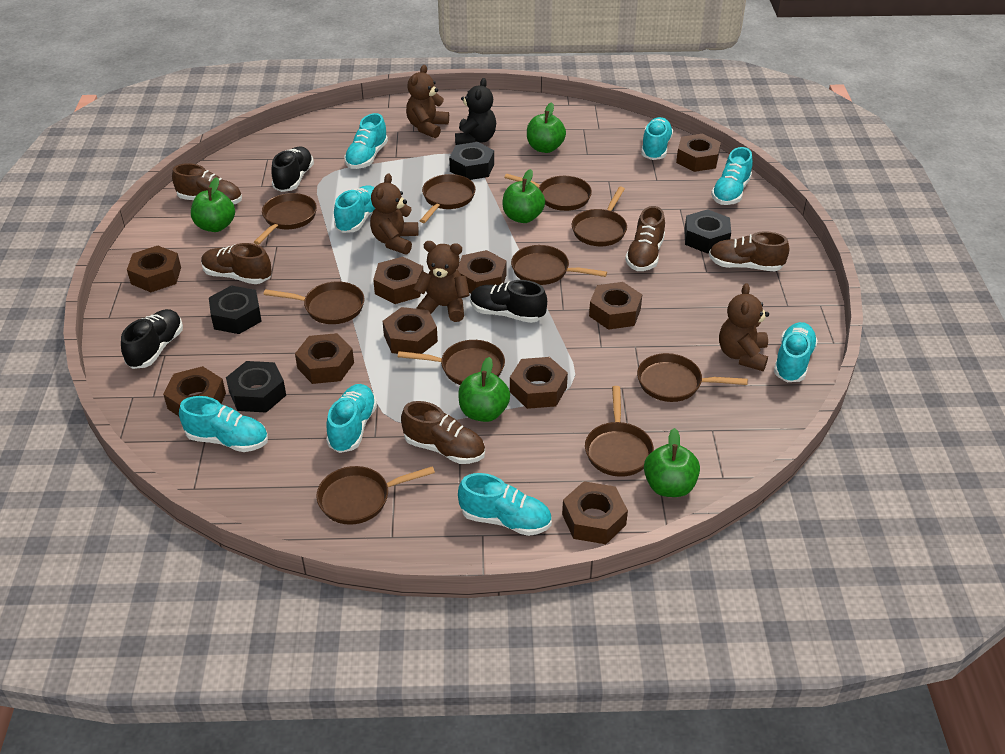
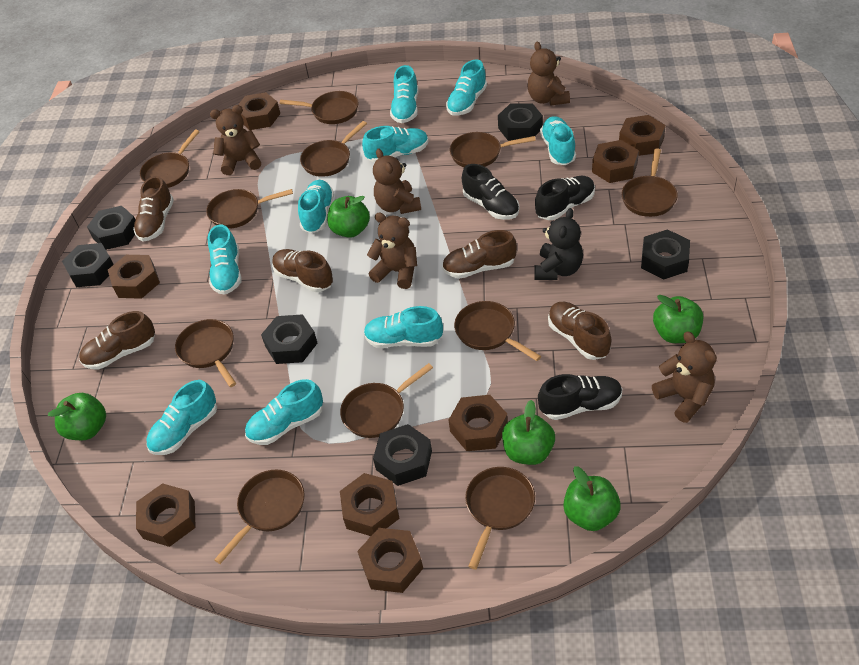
black nut: 4 -> 6
brown nut: 10 -> 8
brown pan: 10 -> 11
brown teddy bear: 4 -> 5
turquoise shoe: 8 -> 9

